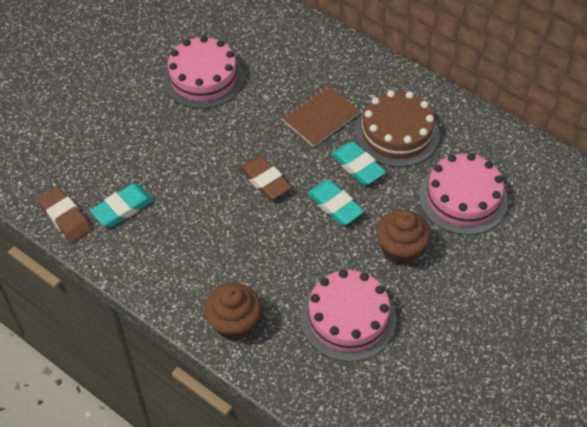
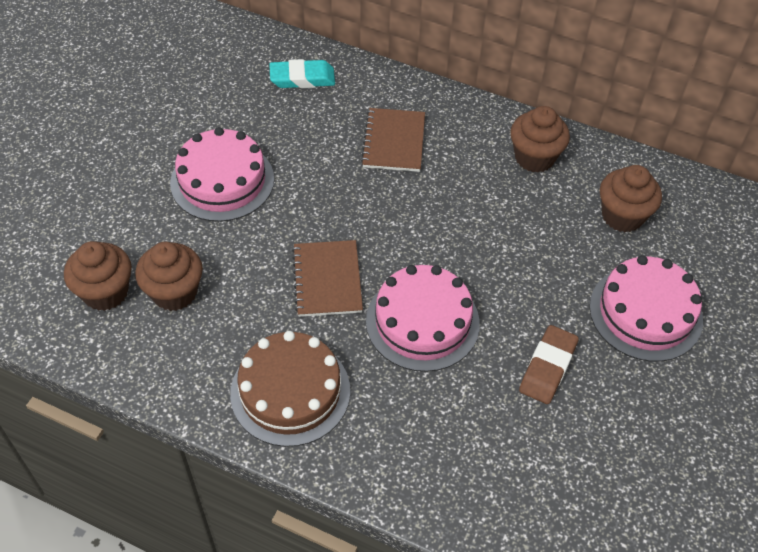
brown cupcake: 2 -> 4
brown eraser: 2 -> 1
brown notebook: 1 -> 2
turquoise eraser: 3 -> 1

